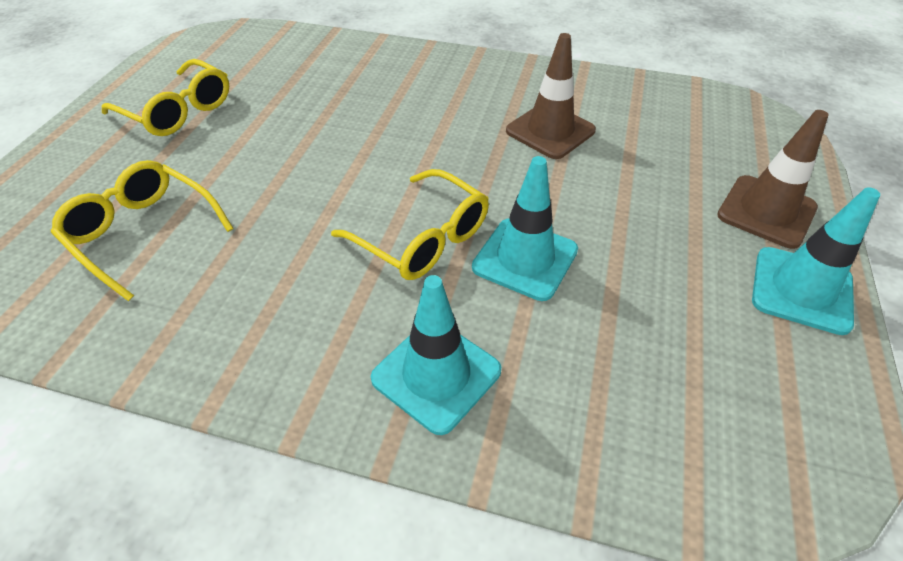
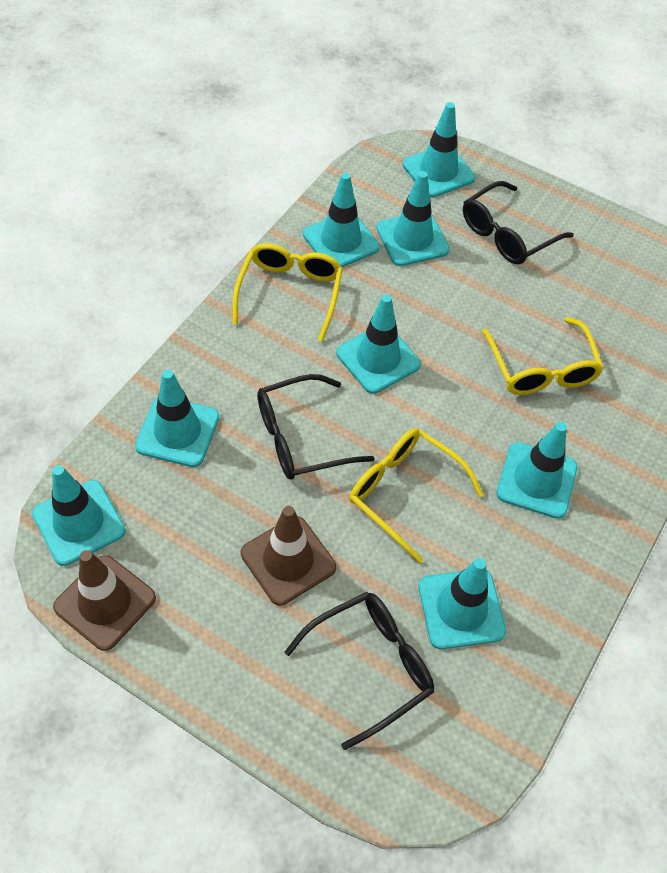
black glasses: 0 -> 3
turquoise traffic cone: 3 -> 8

